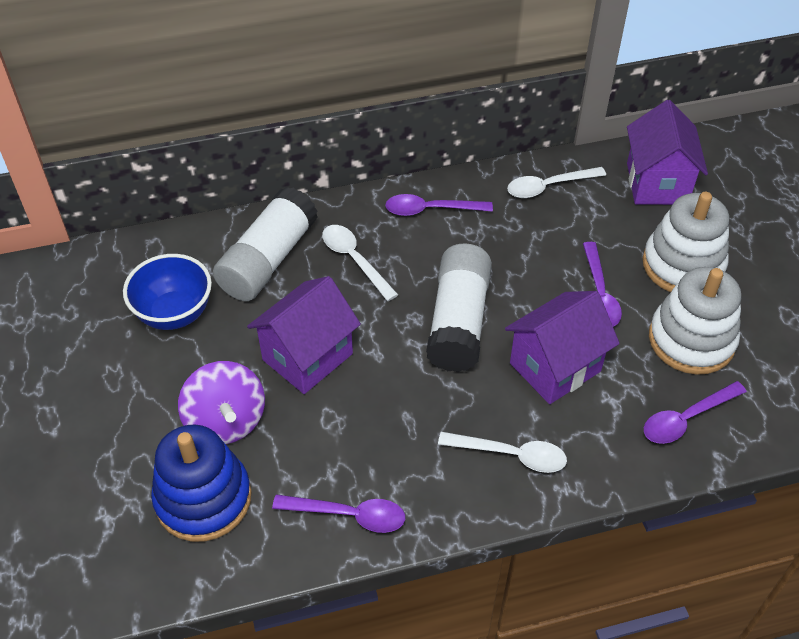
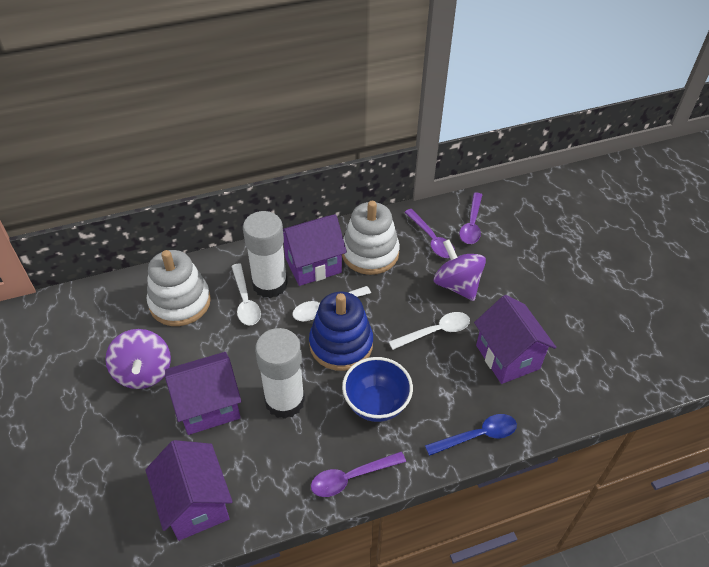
blue spoon: 0 -> 1
purple house: 3 -> 4
purple spinning top: 1 -> 2
purple spoon: 4 -> 3

